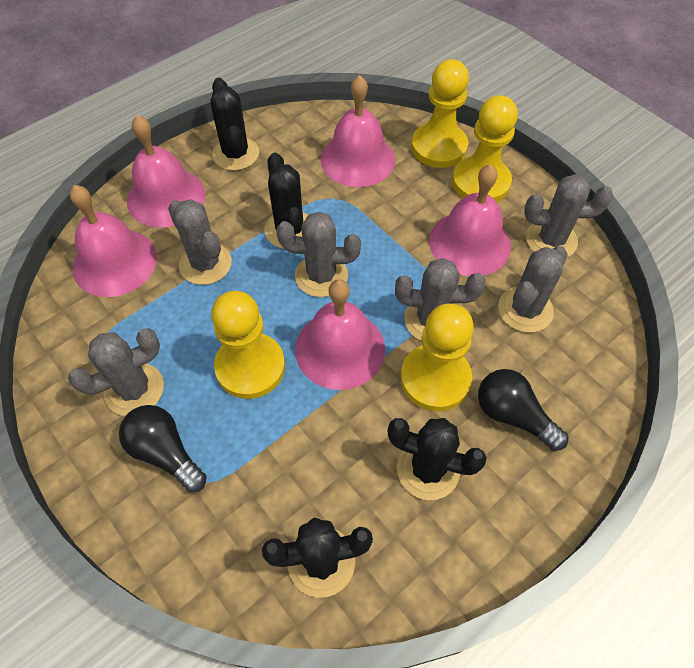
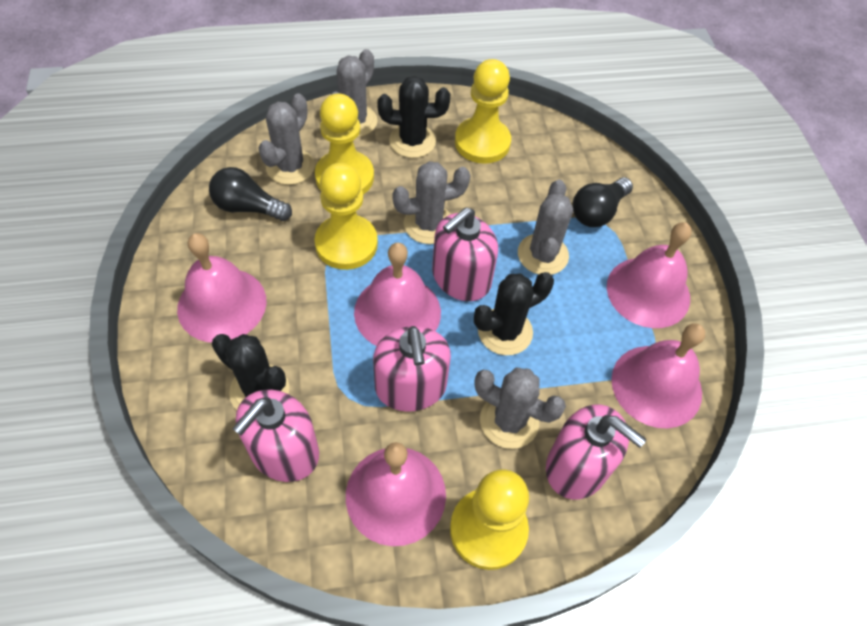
black cactus: 4 -> 3
grey cactus: 6 -> 5
pink soap dispenser: 0 -> 4

